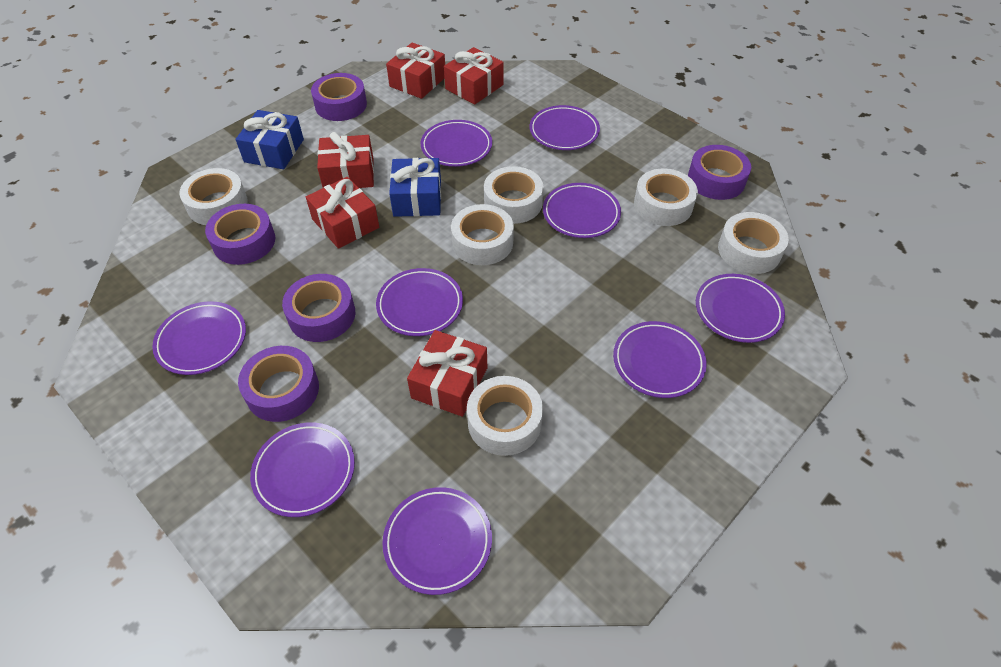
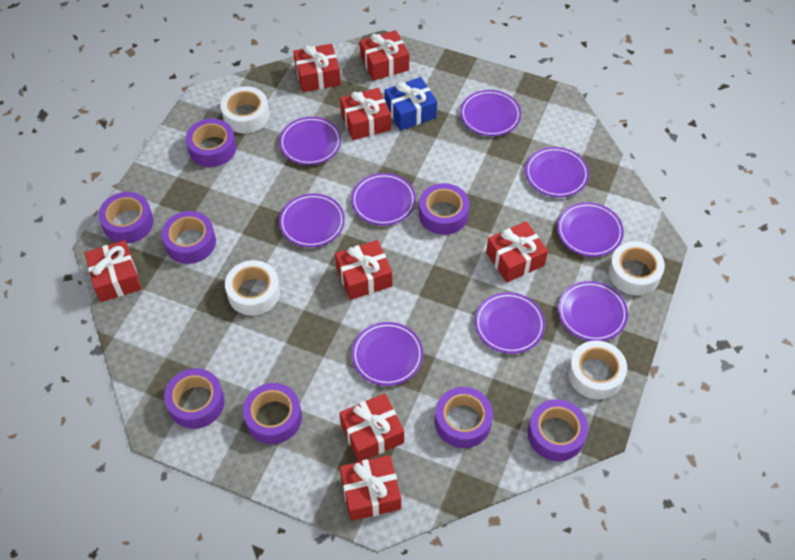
blue gift: 2 -> 1
purple tape: 5 -> 8
red gift: 5 -> 8
white tape: 6 -> 4

